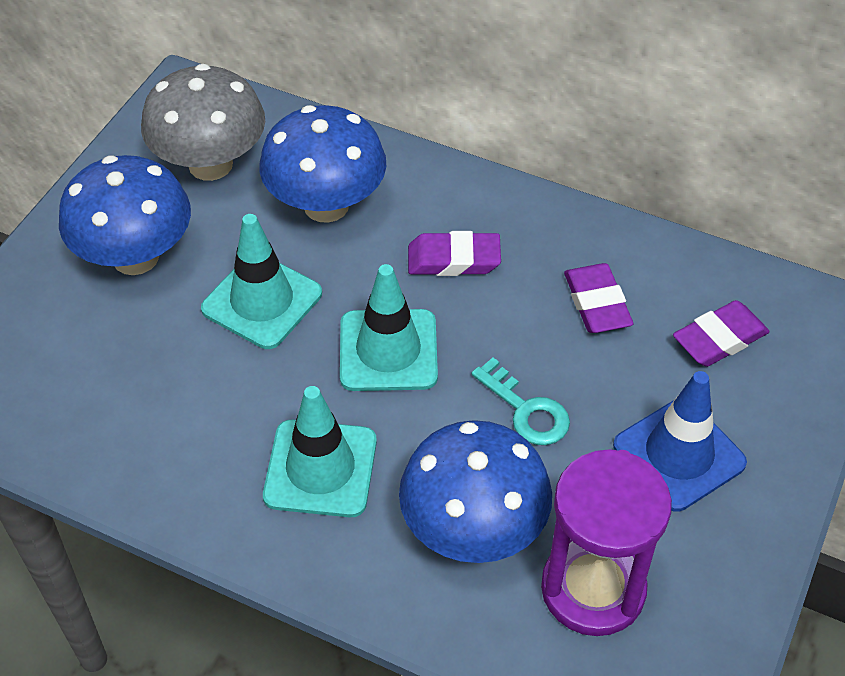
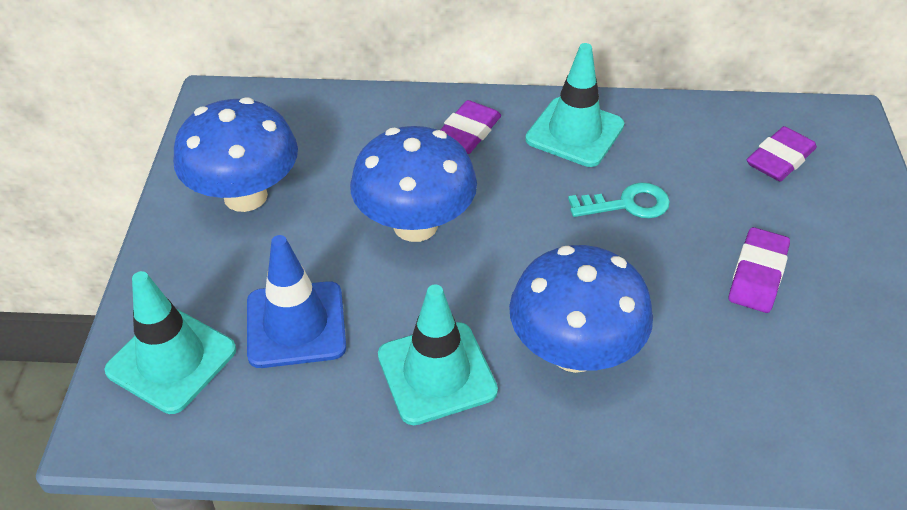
grey mushroom: 1 -> 0
purple hourglass: 1 -> 0

